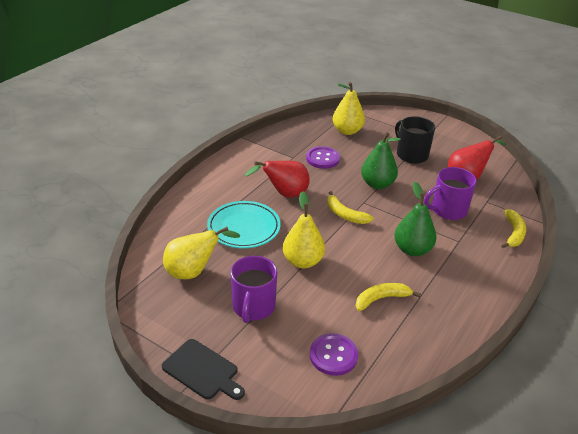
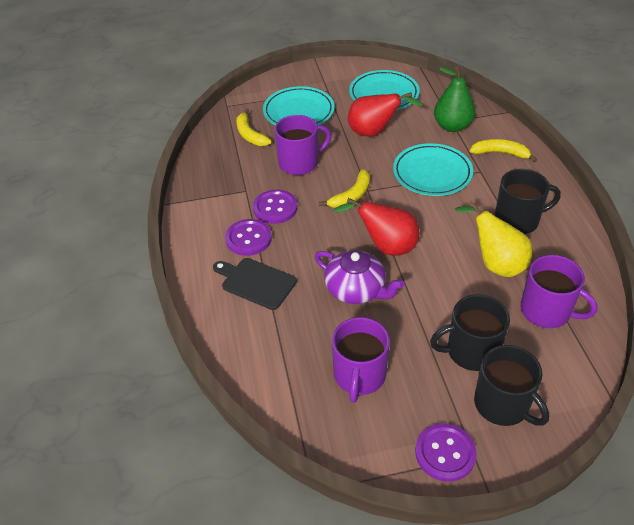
black mug: 1 -> 3
green pear: 2 -> 1
purple button: 2 -> 3
purple mug: 2 -> 3
purple teapot: 0 -> 1
turquoise plate: 1 -> 3
yellow pear: 3 -> 1

